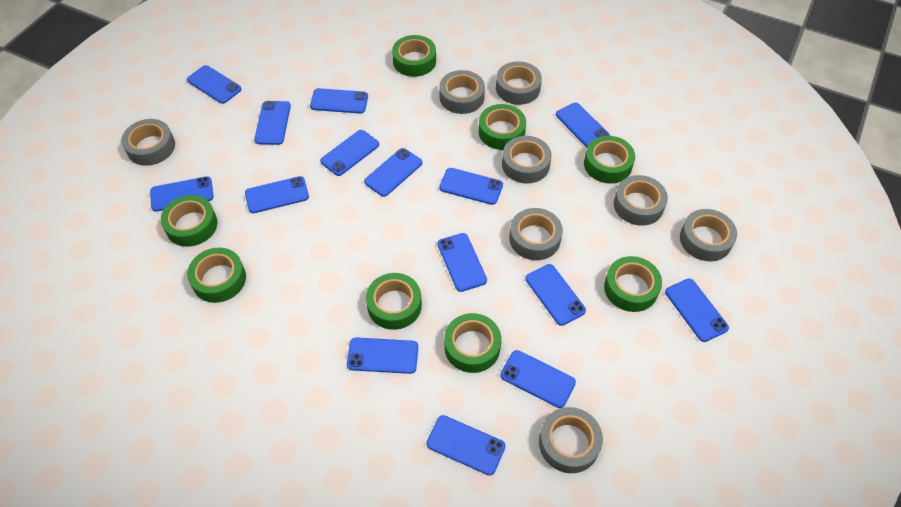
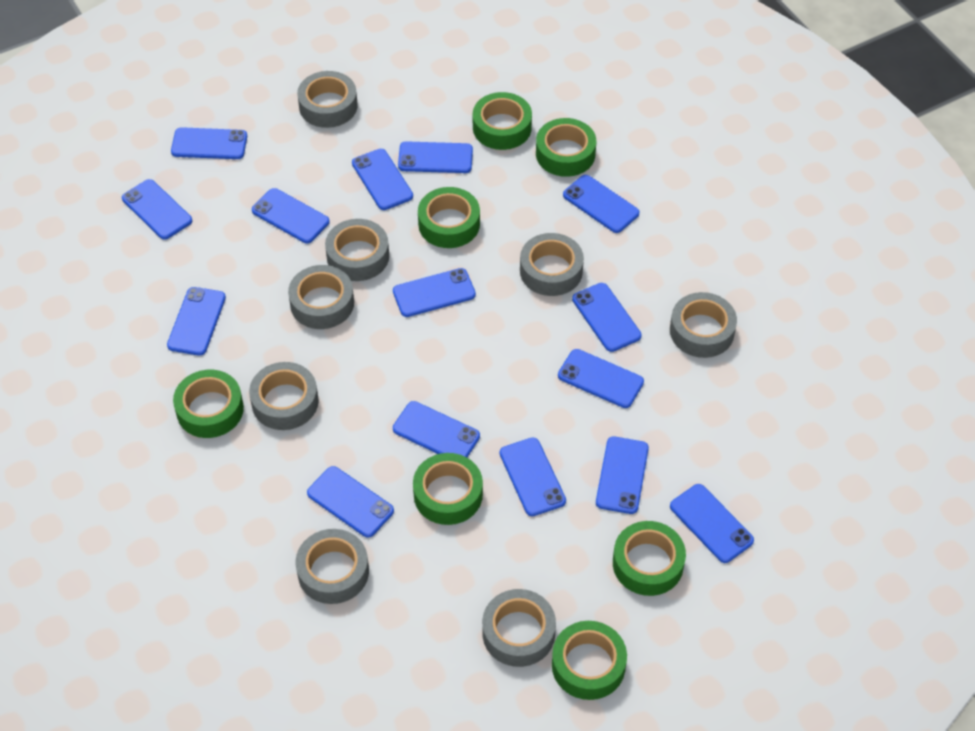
green tape: 8 -> 7

